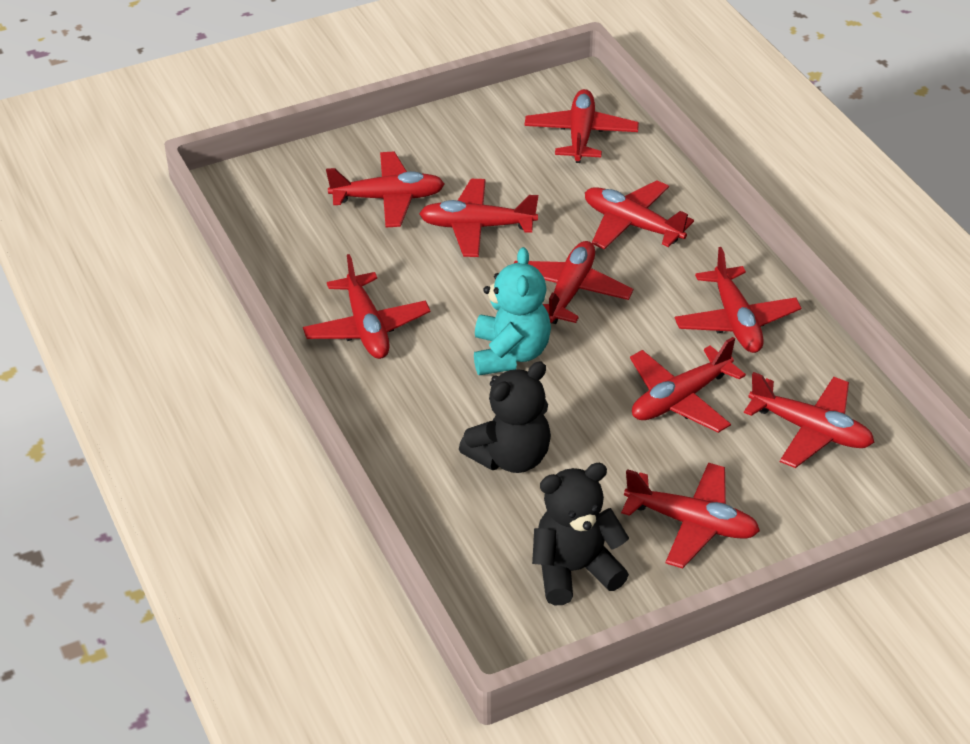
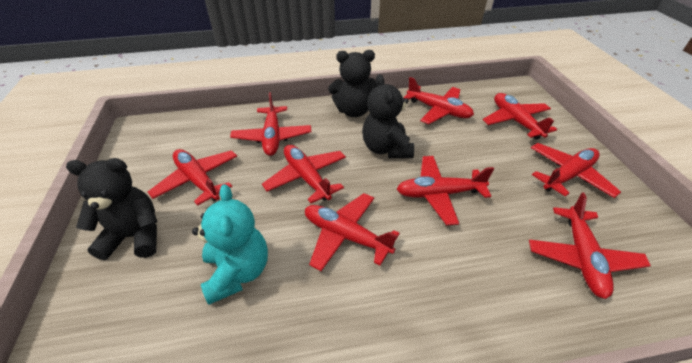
black teddy bear: 2 -> 3
red plane: 10 -> 9

